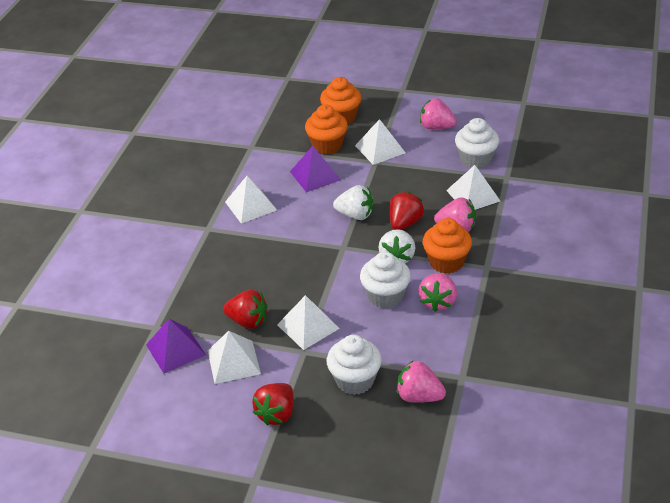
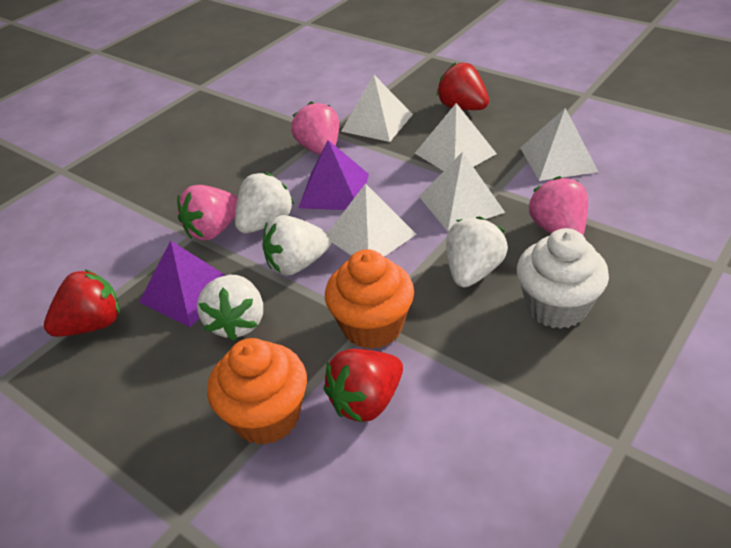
orange cupcake: 3 -> 2
pink strawberry: 4 -> 3
white cupcake: 3 -> 1
white strawberry: 2 -> 4

